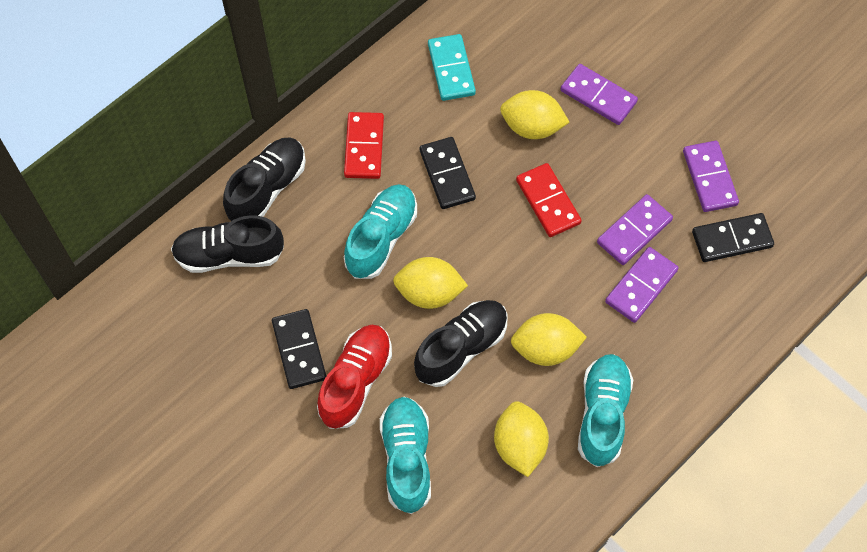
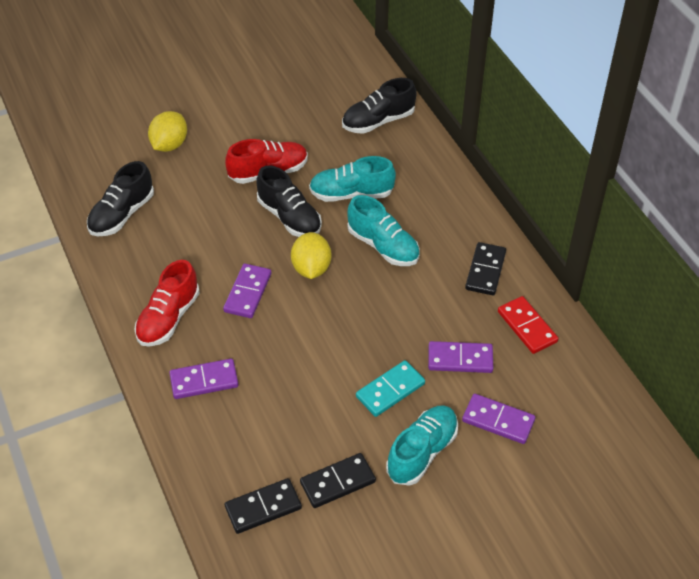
red domino: 2 -> 1
red shoe: 1 -> 2
yellow lemon: 4 -> 2

